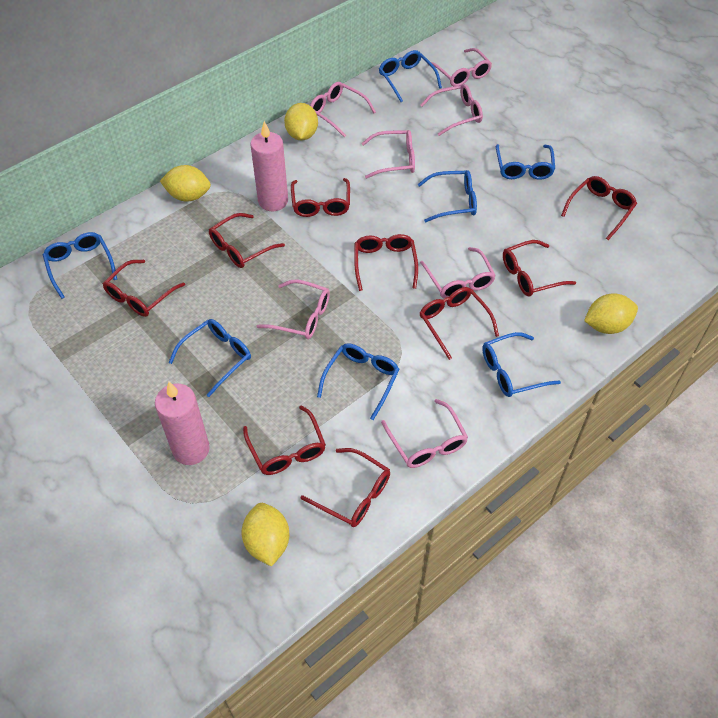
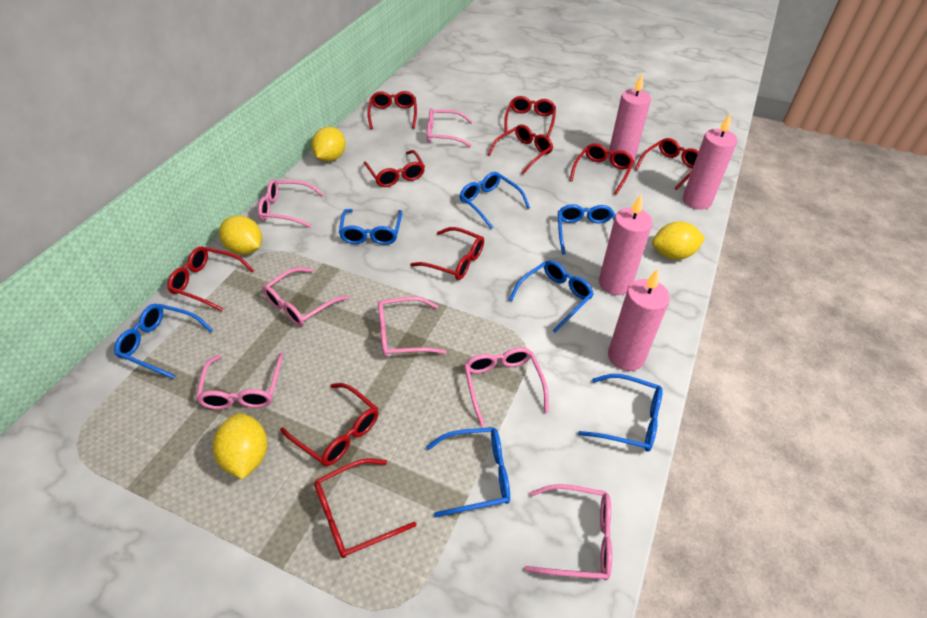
pink candle: 2 -> 4
red glasses: 9 -> 10

